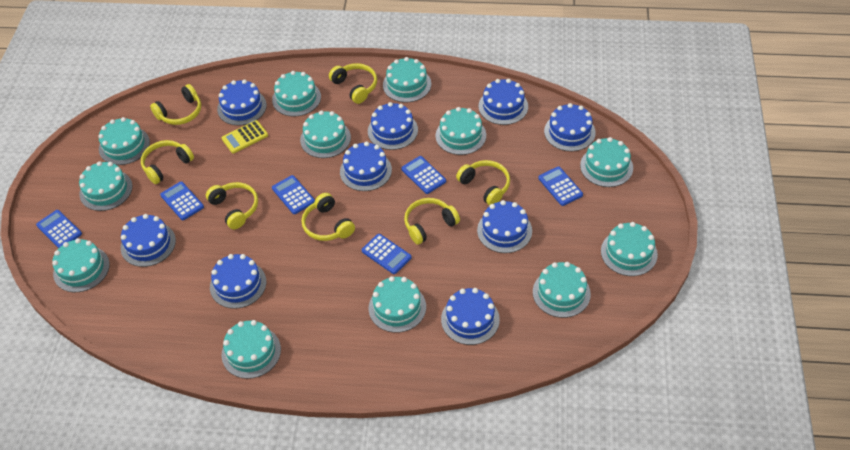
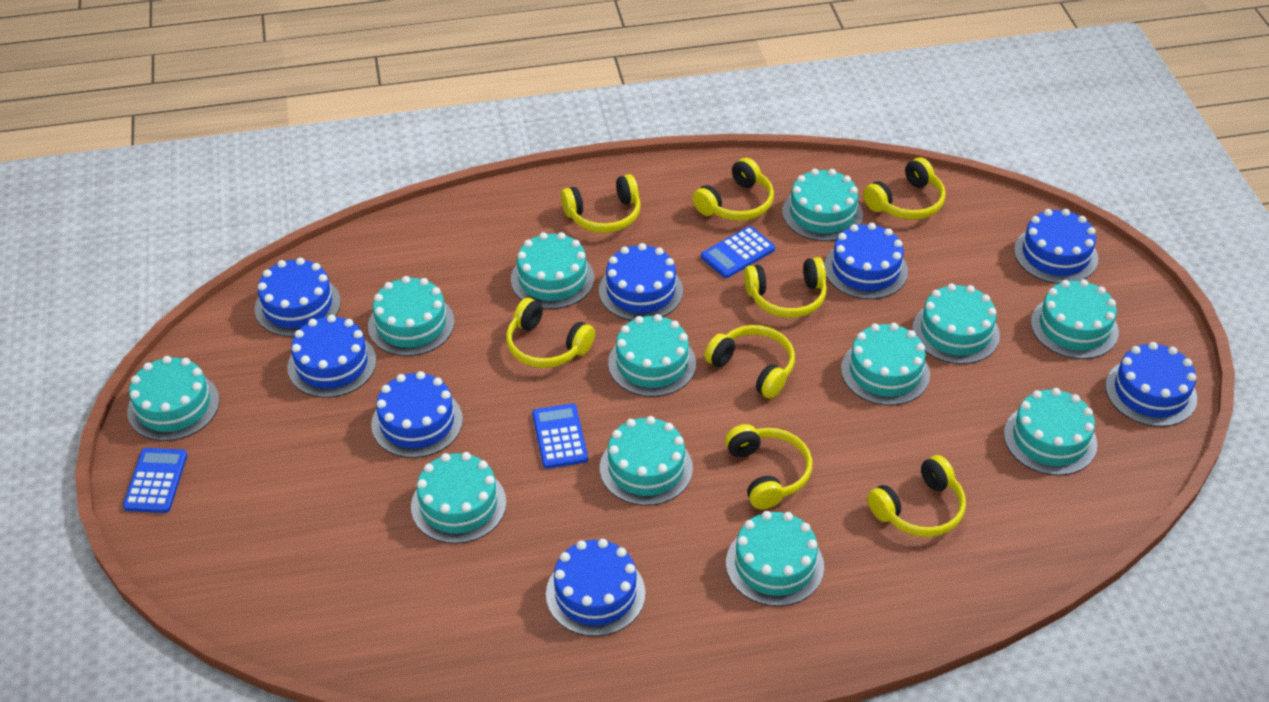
blue cake: 9 -> 8
blue calculator: 6 -> 3
yellow calculator: 1 -> 0
yellow headphones: 7 -> 8

